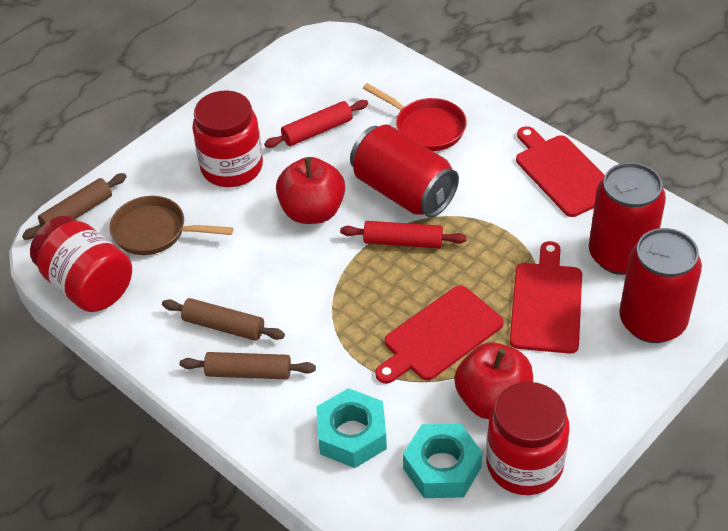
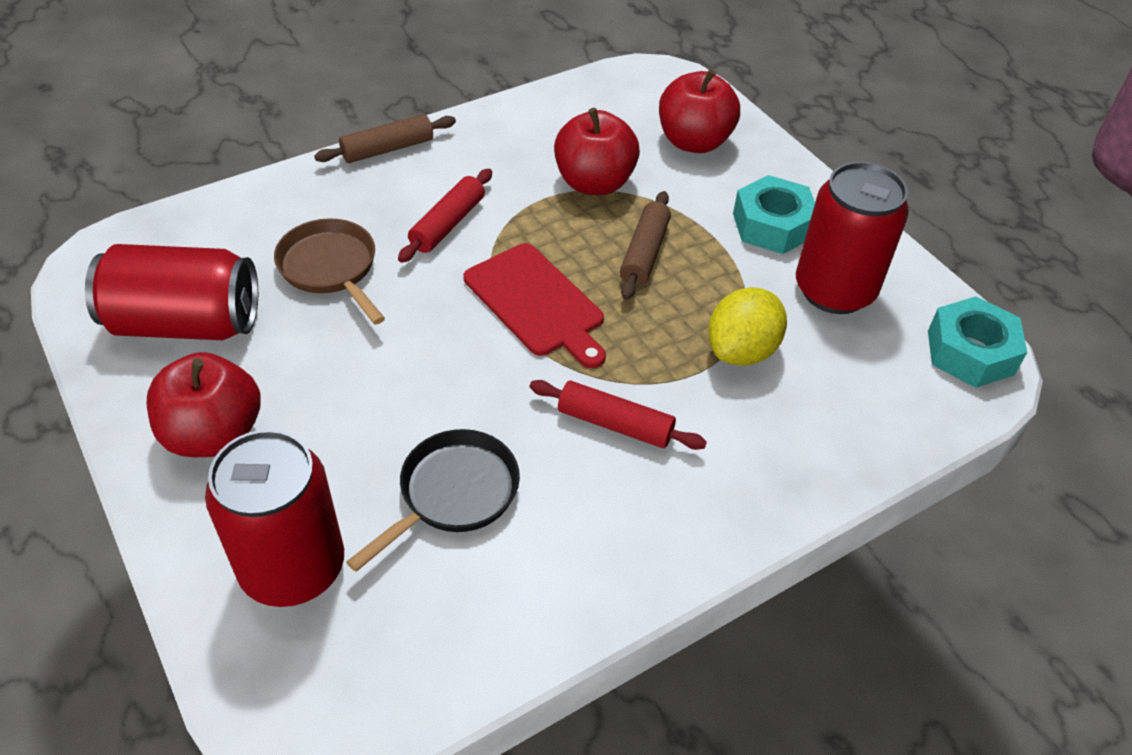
black pan: 0 -> 1
brown rolling pin: 3 -> 2
red apple: 2 -> 3
red cutting board: 3 -> 1
red jar: 3 -> 0
red pan: 1 -> 0
yellow lemon: 0 -> 1

